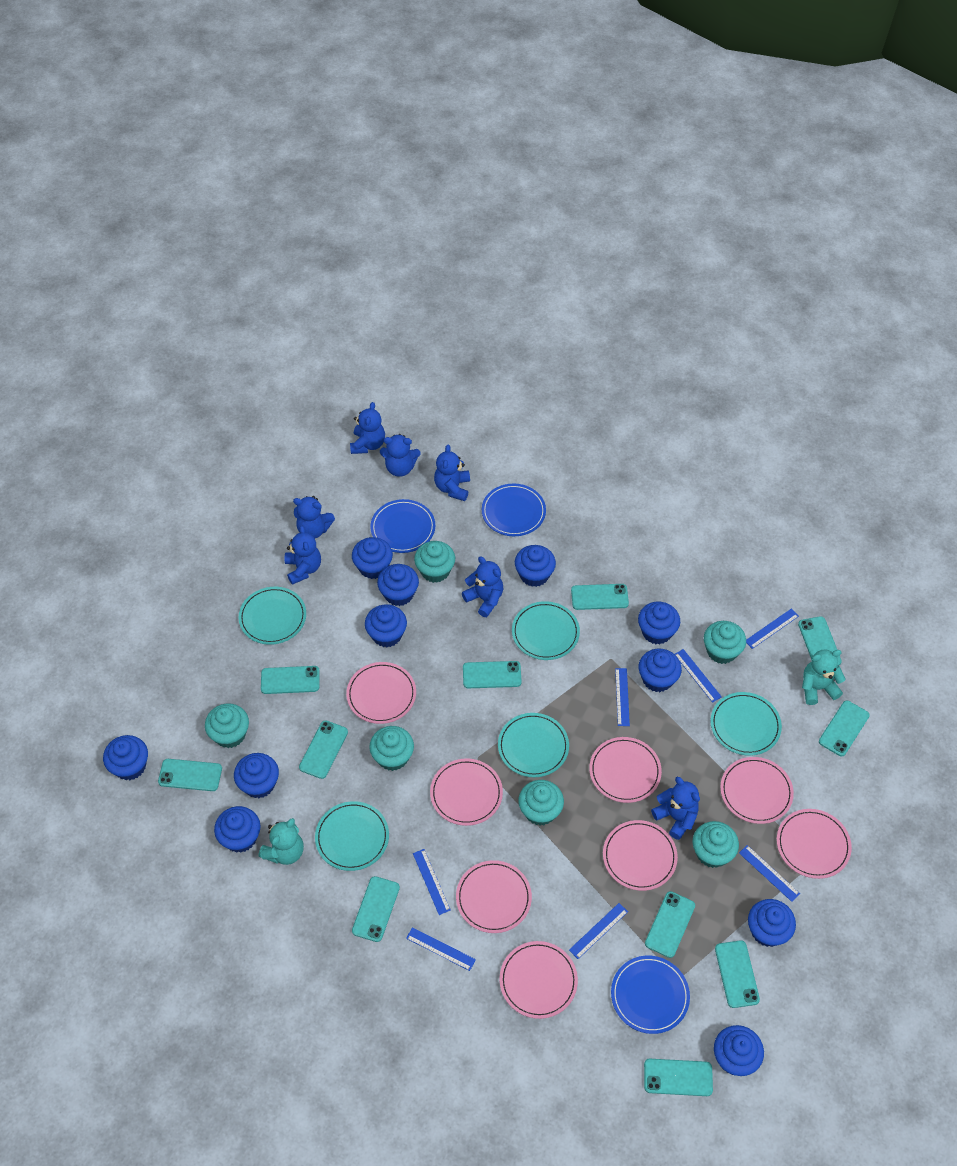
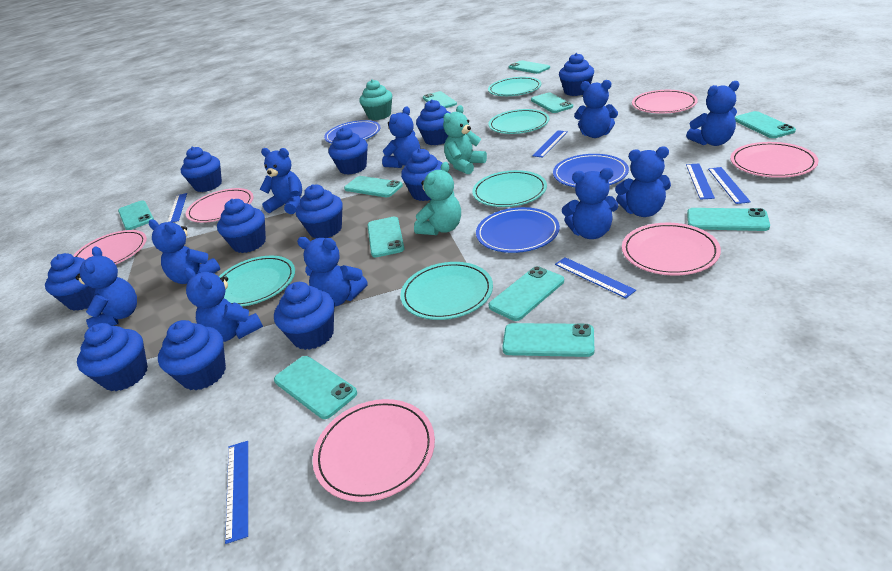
blue ruler: 7 -> 6
blue teddy bear: 7 -> 10
pink plate: 8 -> 6
turquoise cupcake: 6 -> 1

